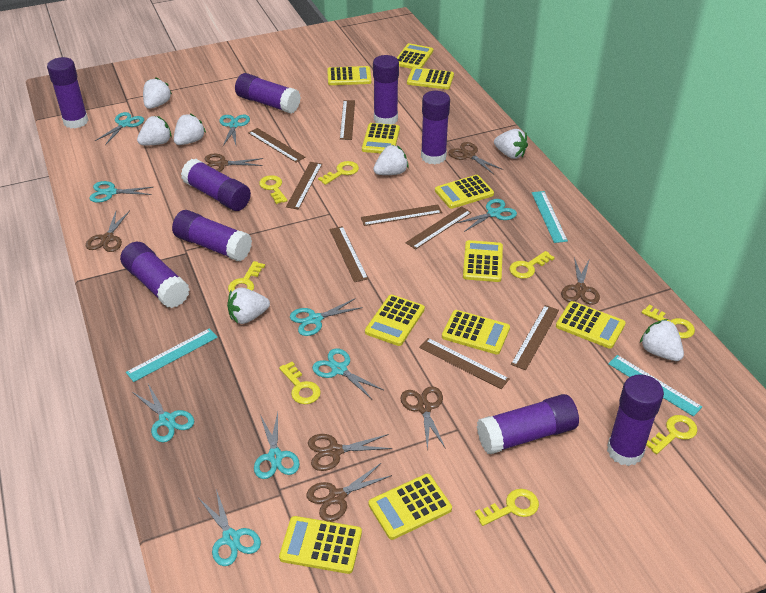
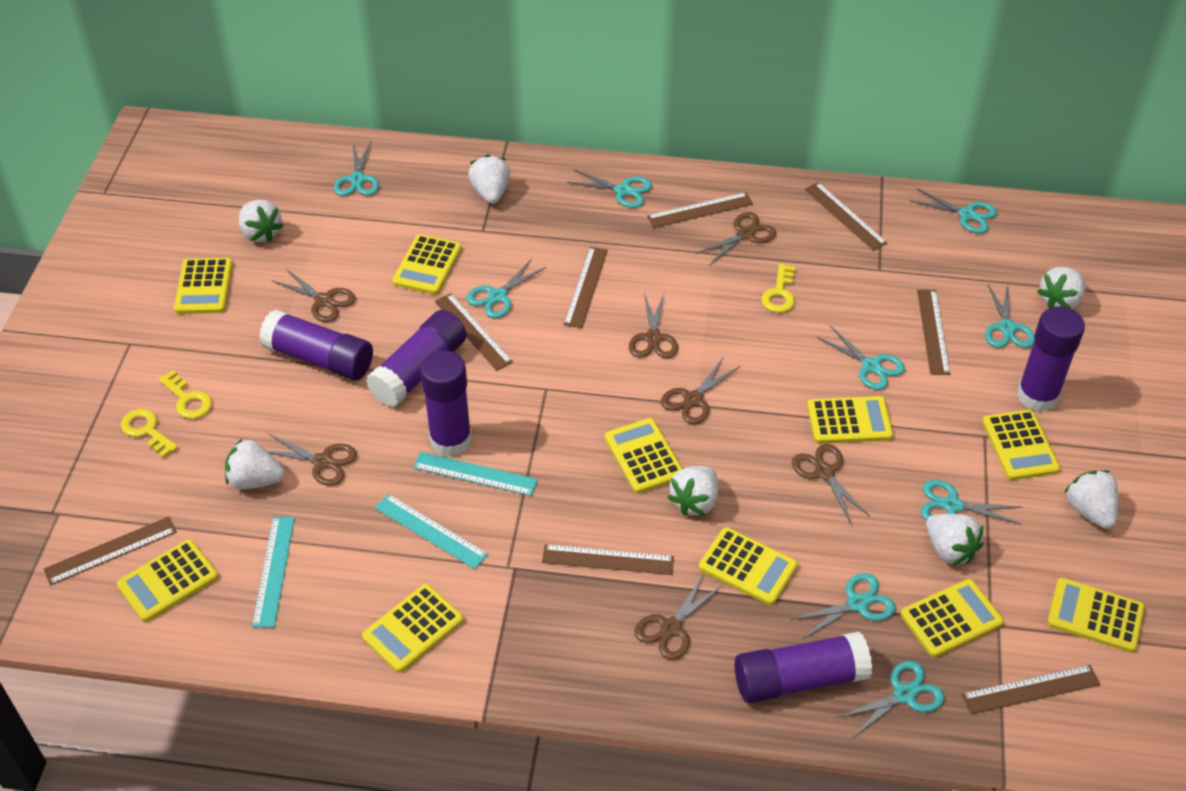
purple glue stick: 9 -> 5
yellow calculator: 11 -> 10
yellow key: 8 -> 3

